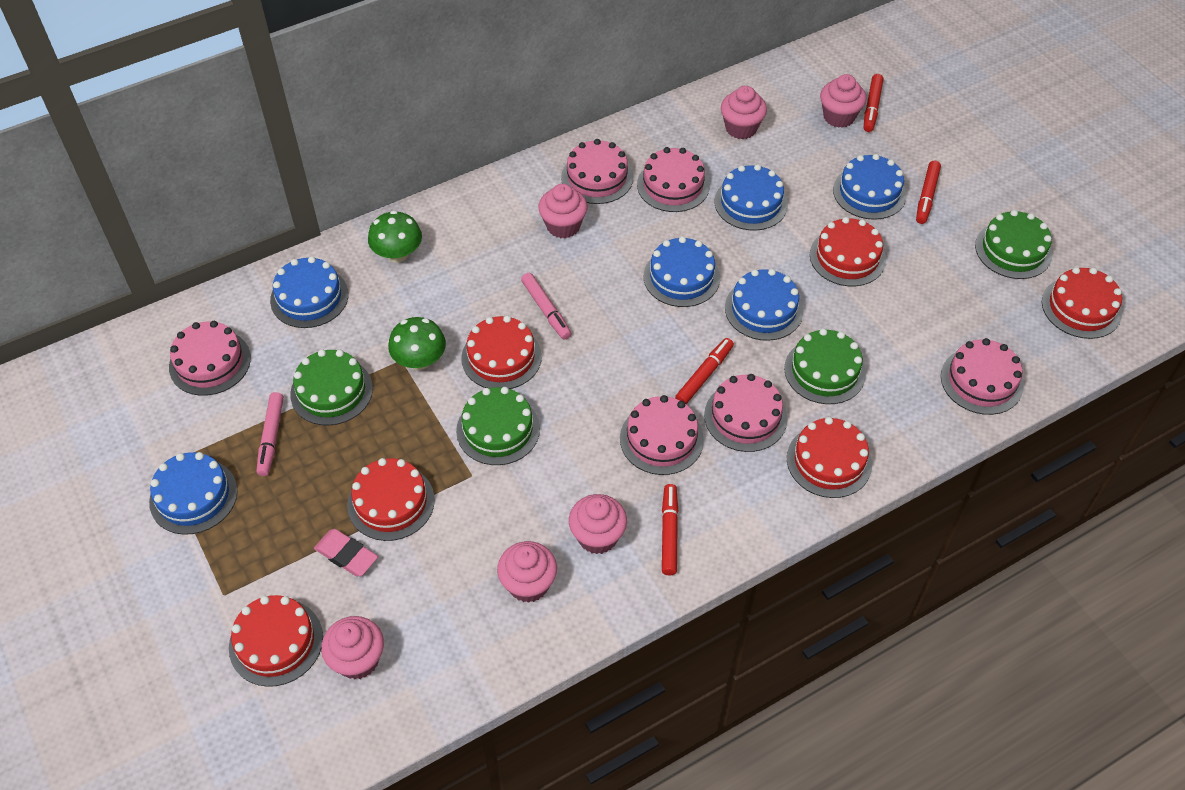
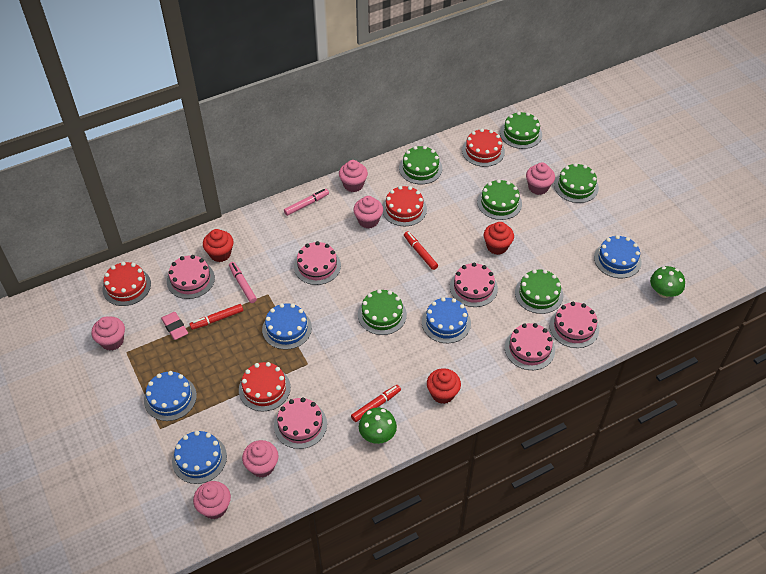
blue cake: 6 -> 5
green cake: 4 -> 6
red cake: 6 -> 4
red cupcake: 0 -> 3
red marker: 4 -> 3

